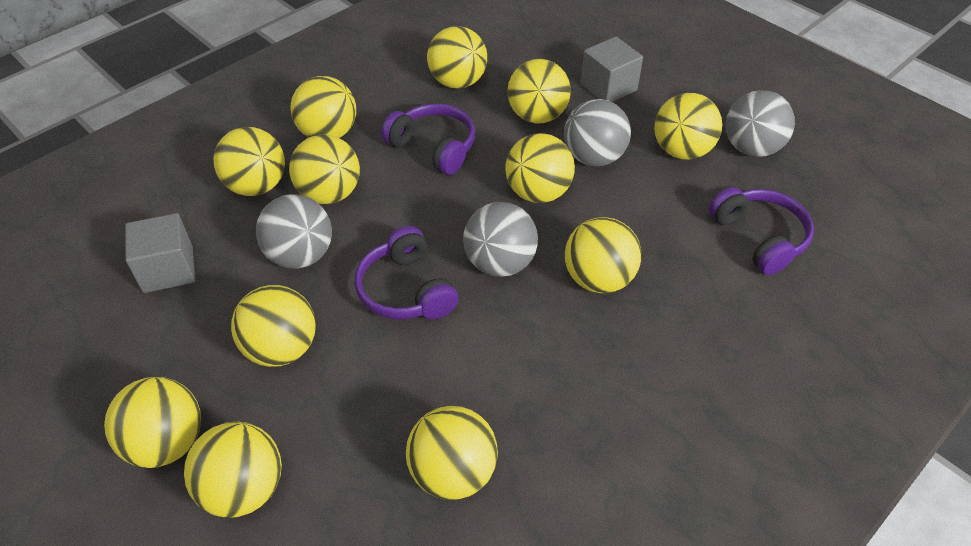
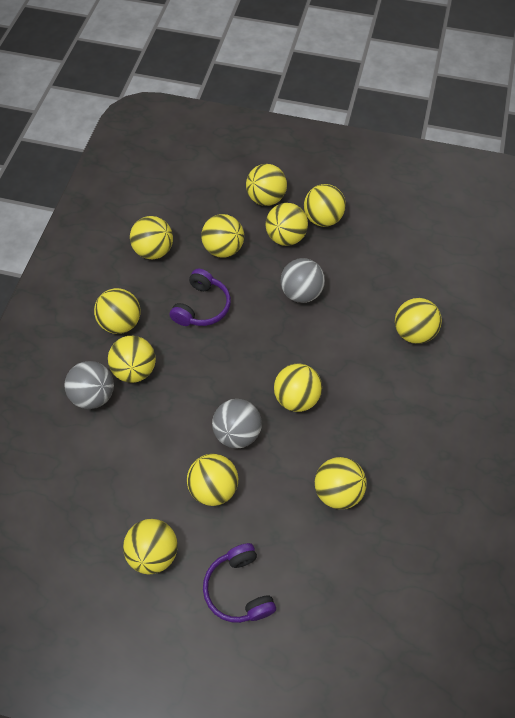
grey ball: 4 -> 3
grey cube: 2 -> 0
purple headphones: 3 -> 2

